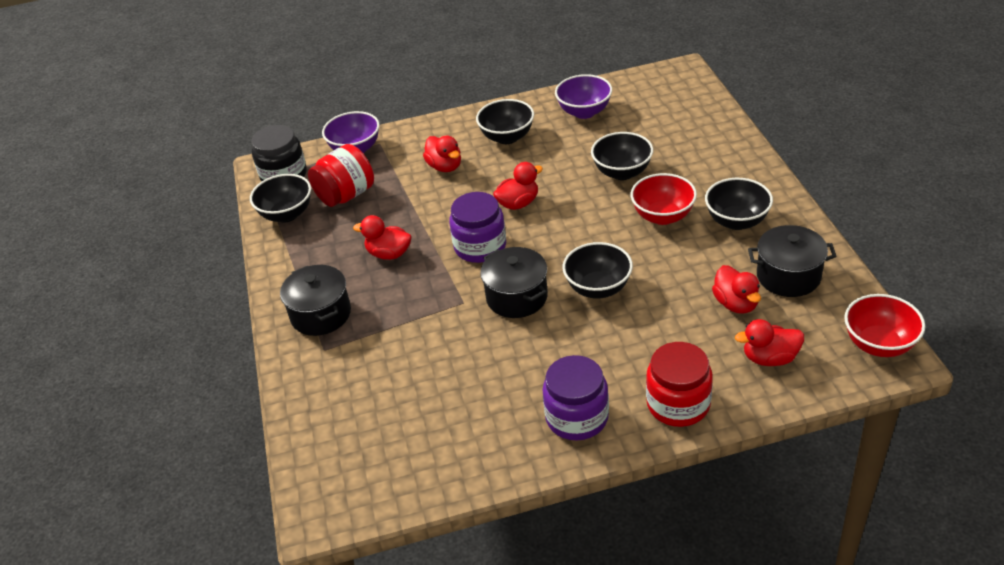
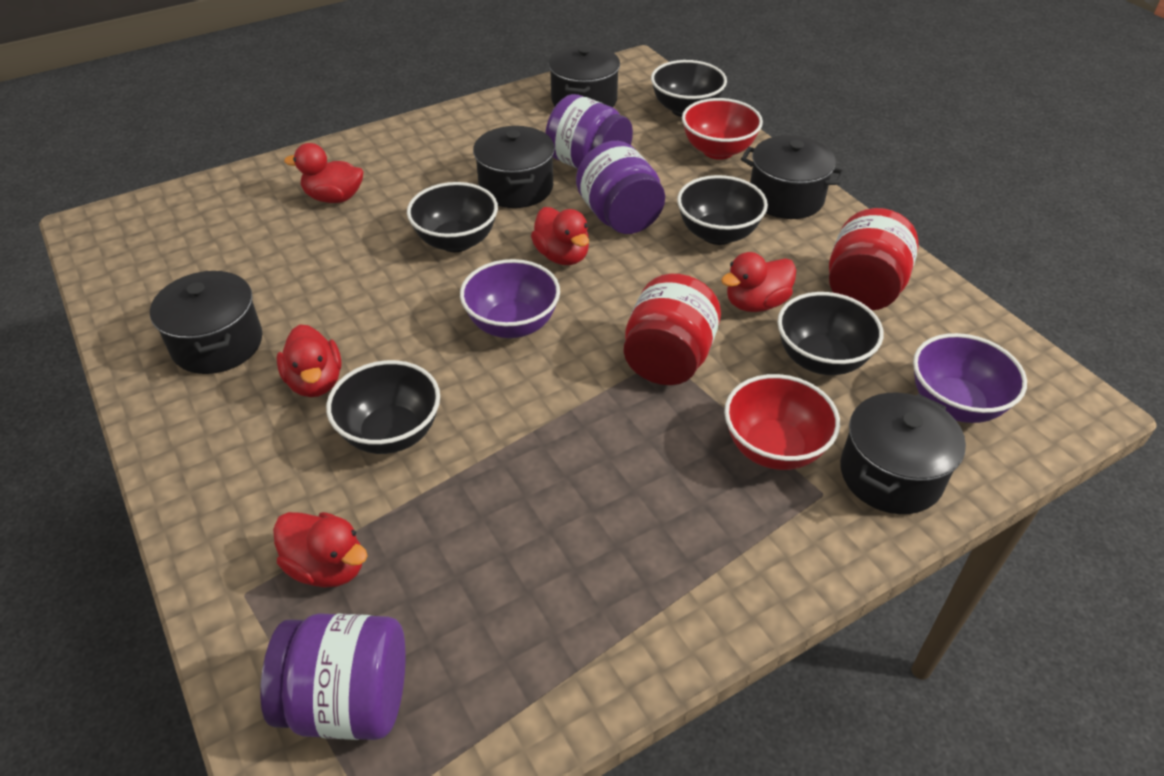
black jar: 1 -> 0
black pot: 3 -> 5
purple jar: 2 -> 3

